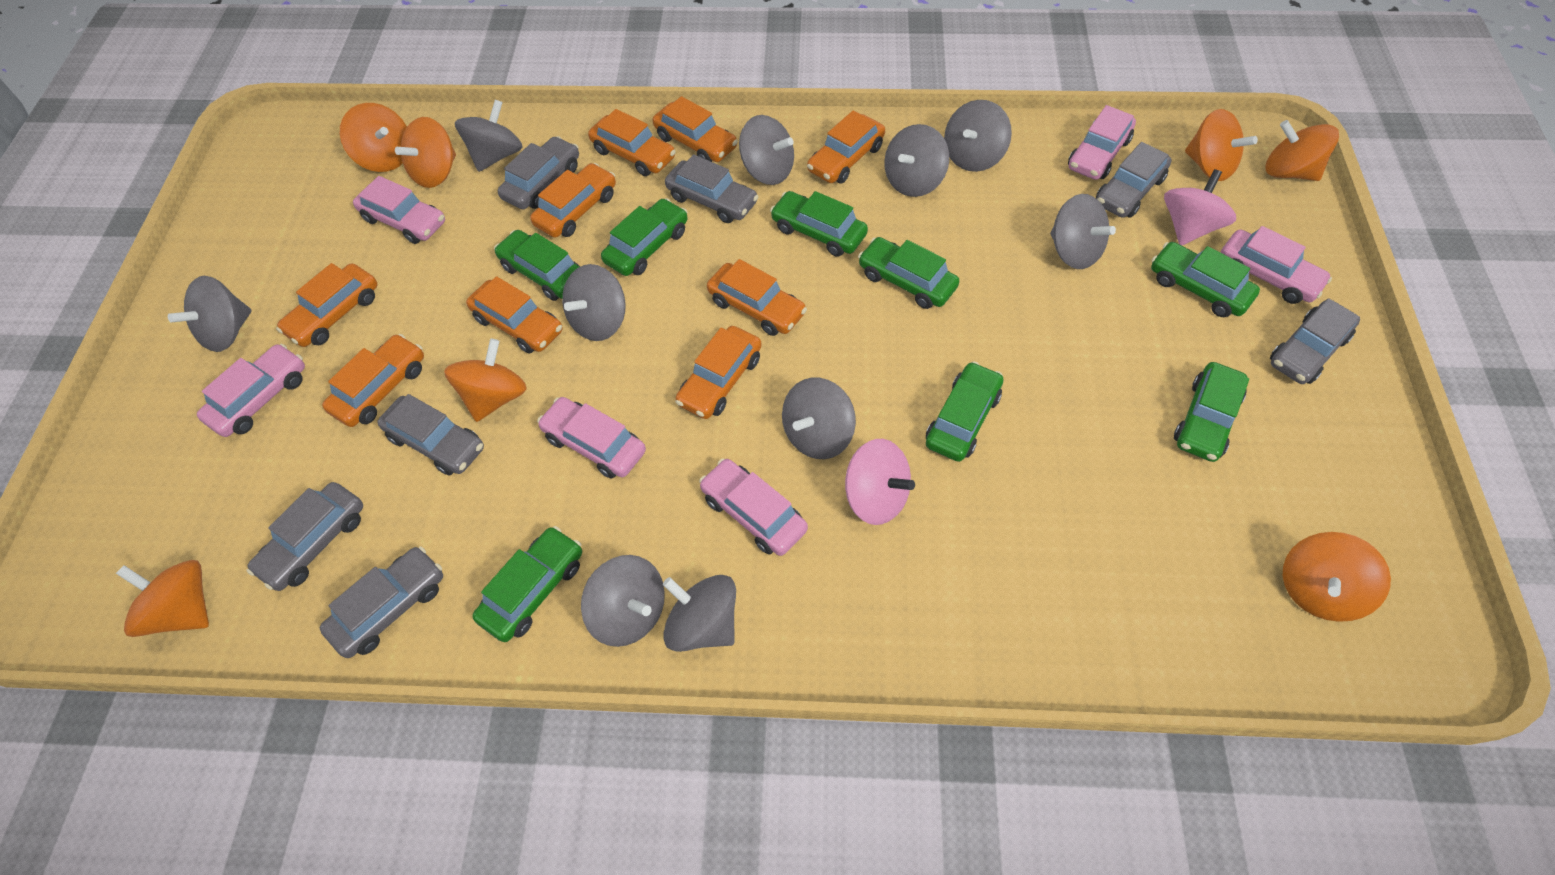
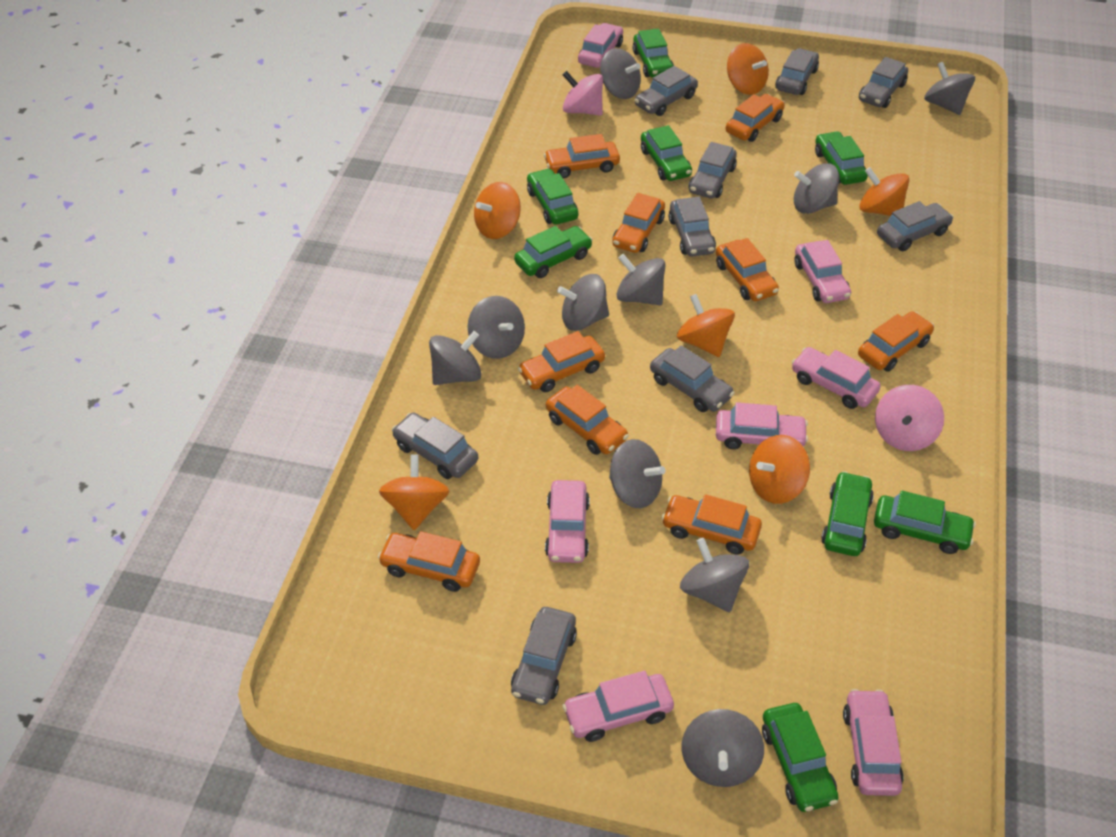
grey car: 7 -> 9
orange spinning top: 7 -> 6
pink car: 6 -> 7

